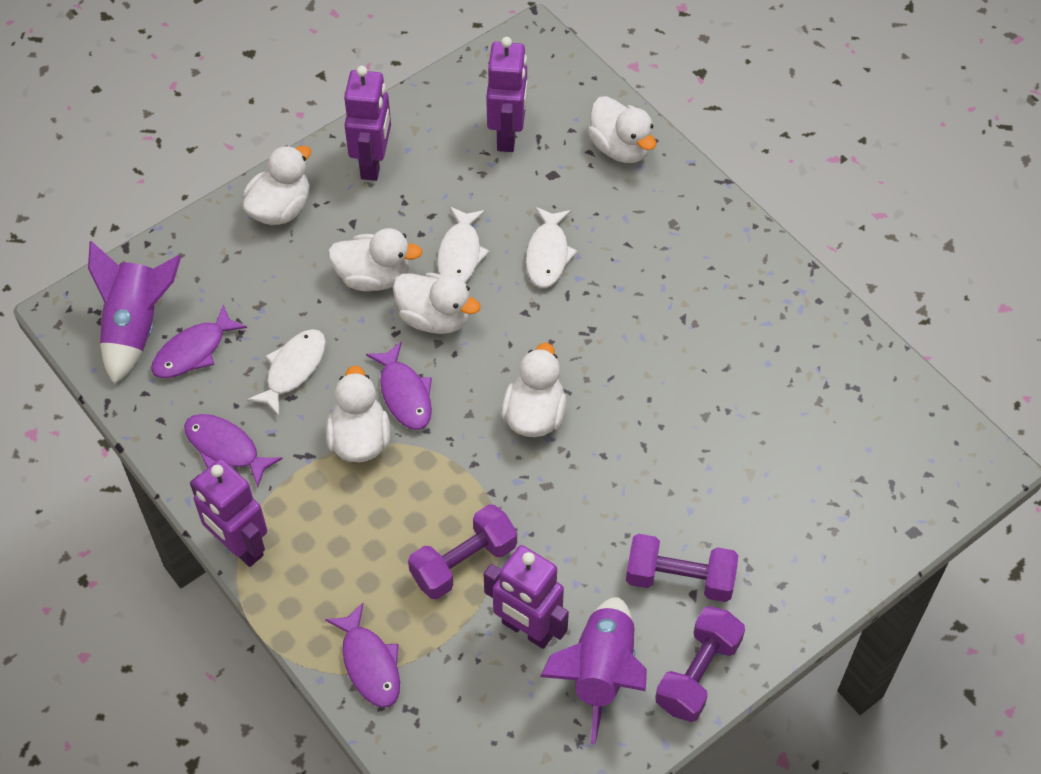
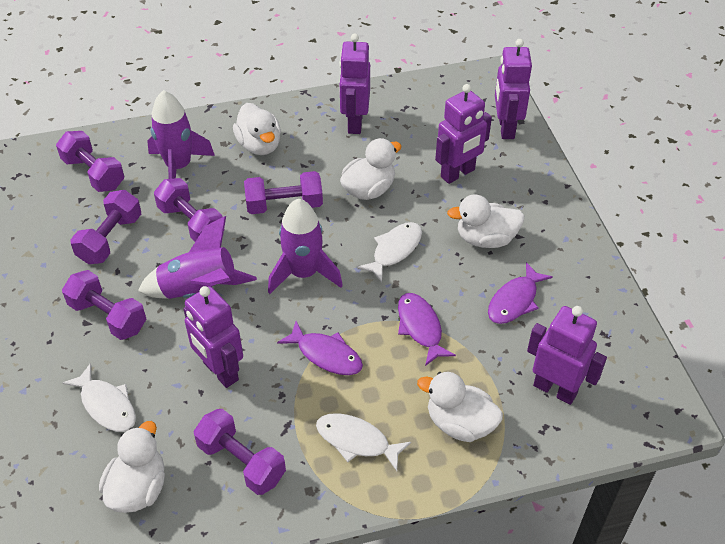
purple dumbbell: 3 -> 6
purple fish: 4 -> 3
purple robot: 4 -> 5
purple rocket: 2 -> 3
white duck: 6 -> 5

